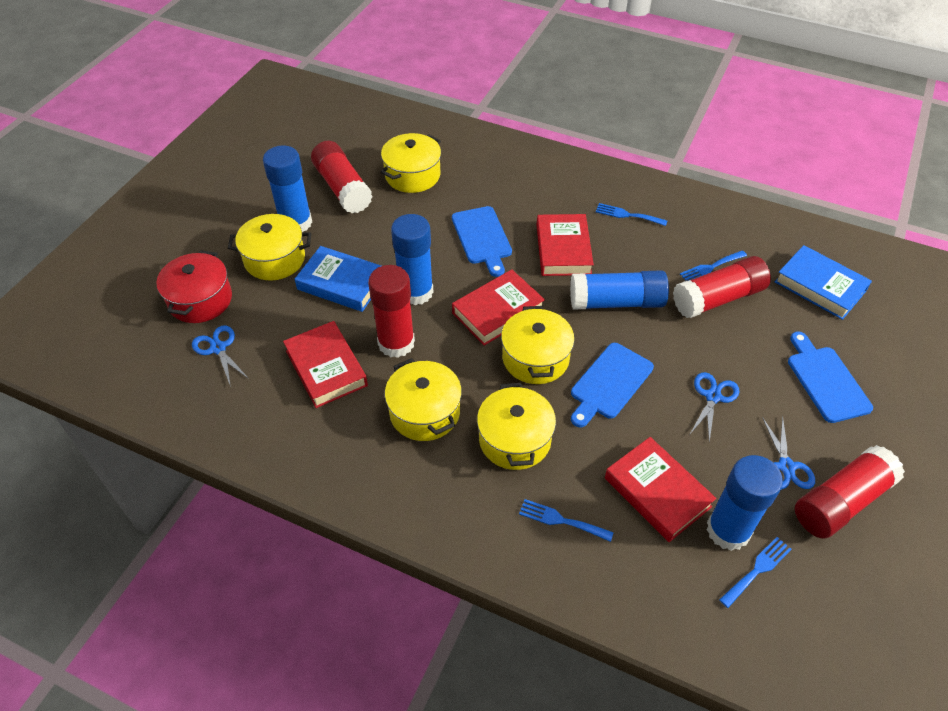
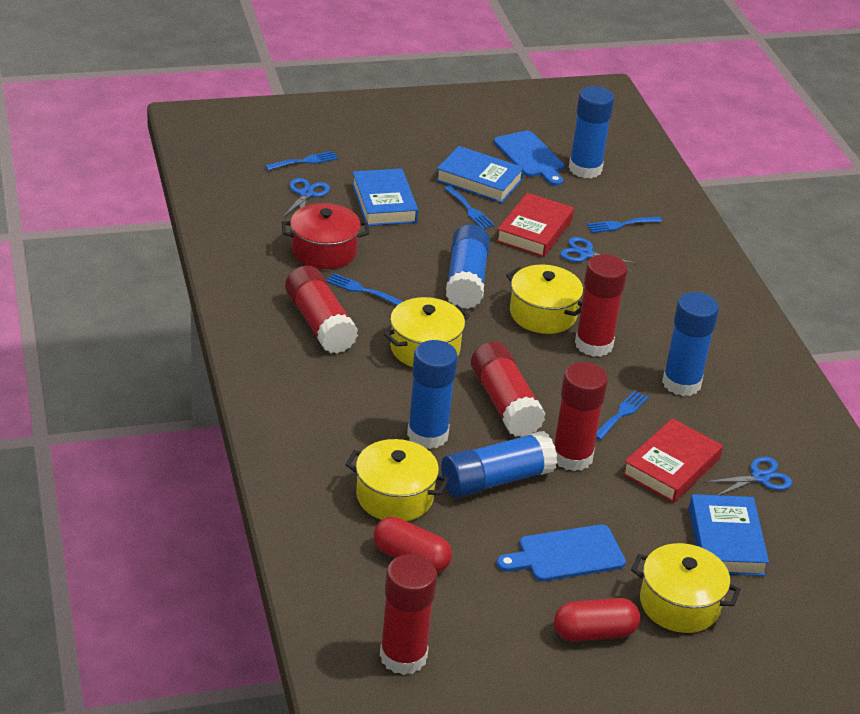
blue book: 2 -> 3
blue cutting board: 3 -> 2
blue fork: 4 -> 5
blue glue stick: 4 -> 5
red book: 4 -> 2
red capsule: 0 -> 2
red glue stick: 4 -> 5
yellow pot: 5 -> 4

